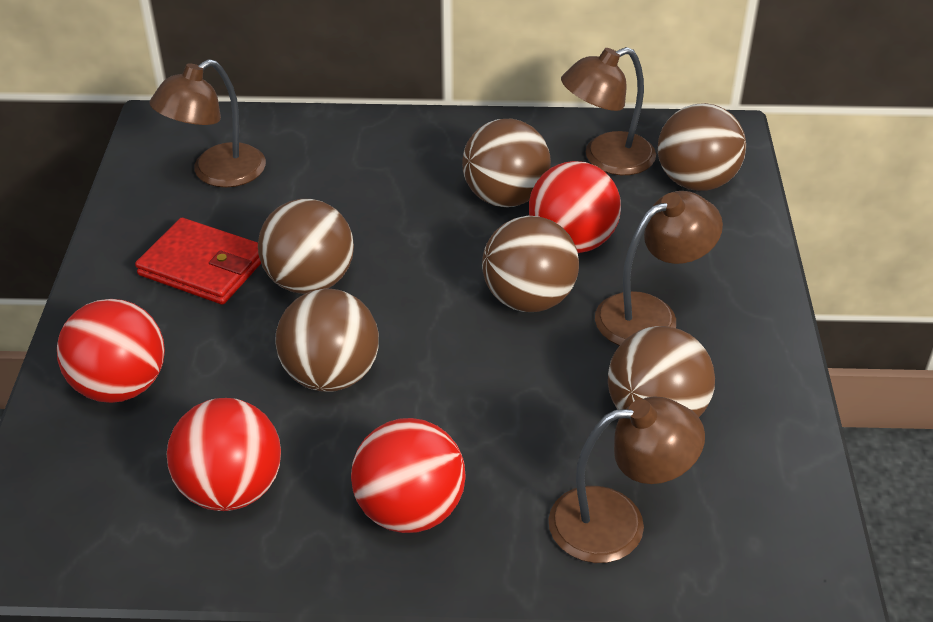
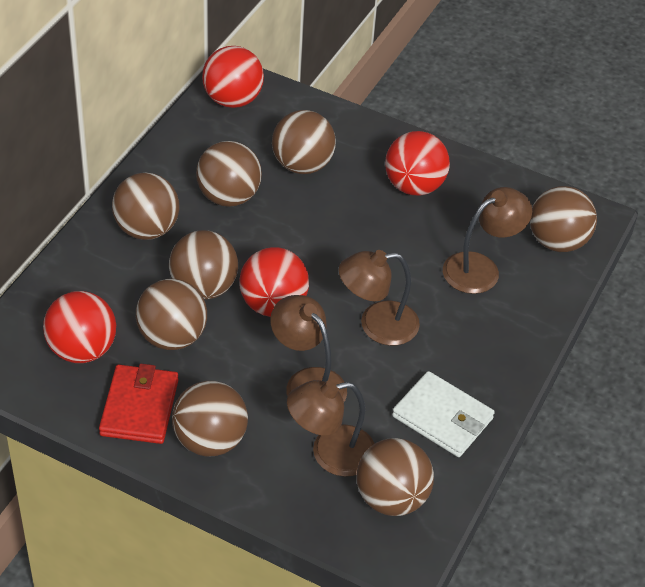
brown ball: 6 -> 8
white wallet: 0 -> 1

